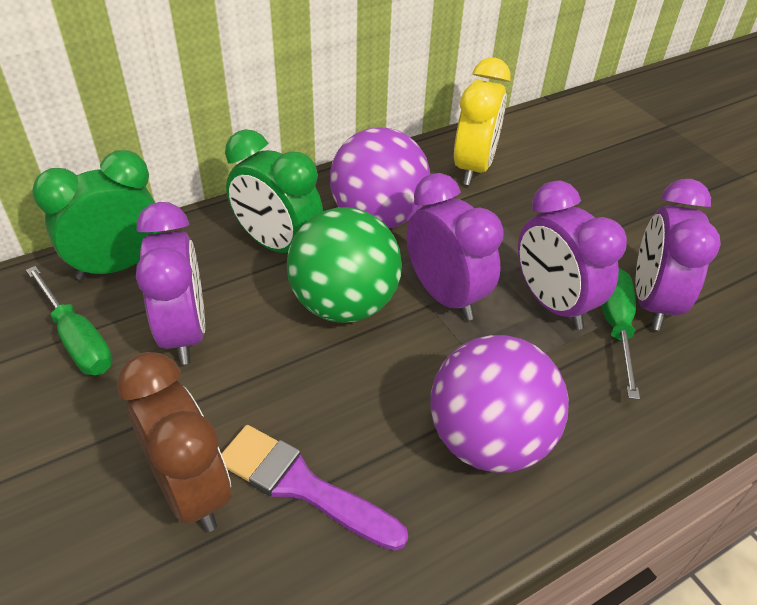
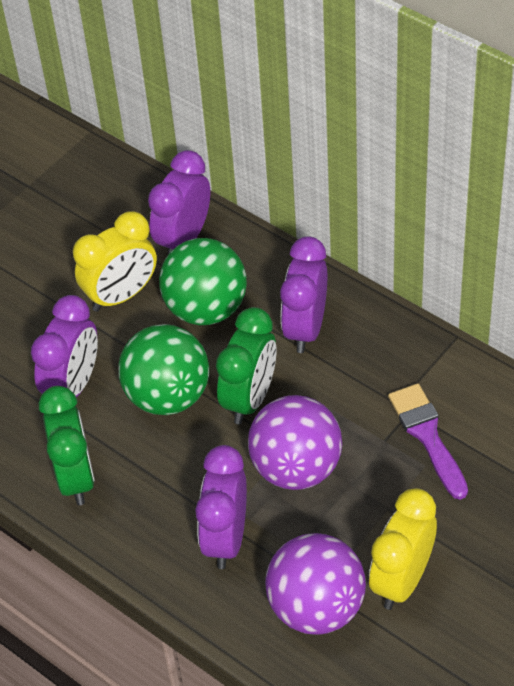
brown clock: 1 -> 0
green ball: 1 -> 2
green screwdriver: 2 -> 0
yellow clock: 1 -> 2

